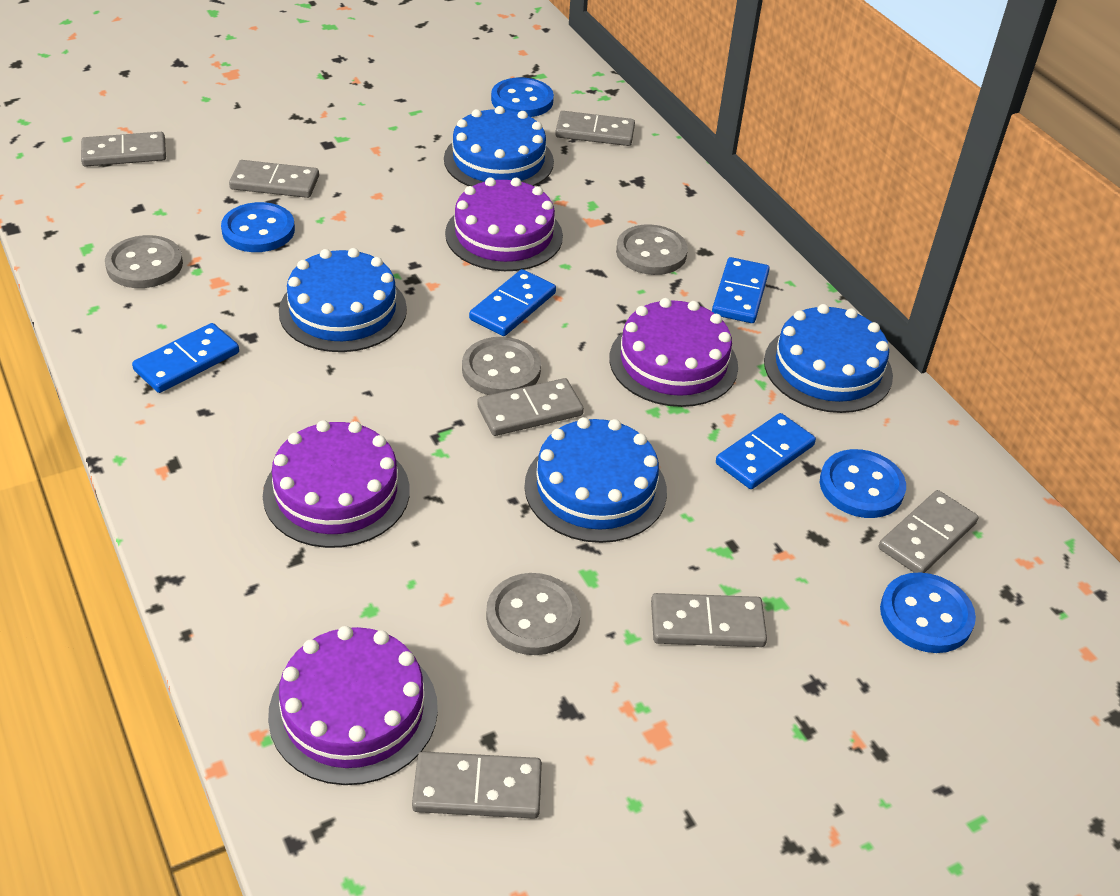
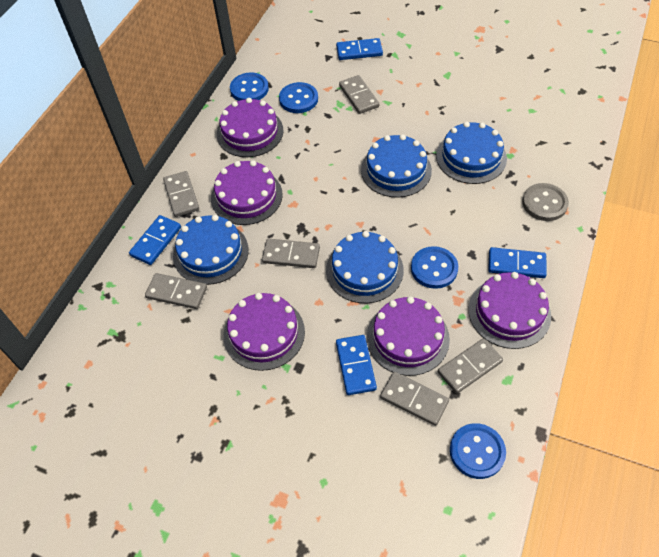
grey button: 4 -> 1
grey domino: 7 -> 6
purple cake: 4 -> 5

